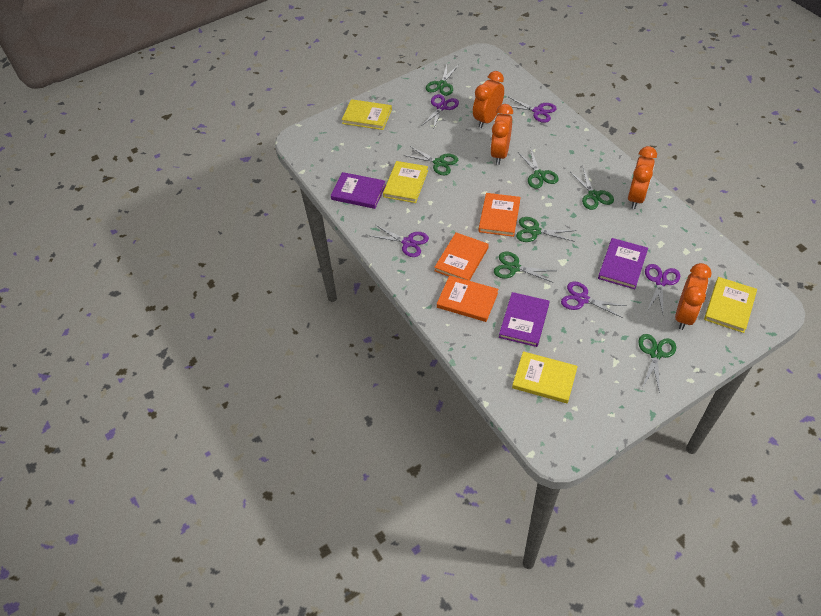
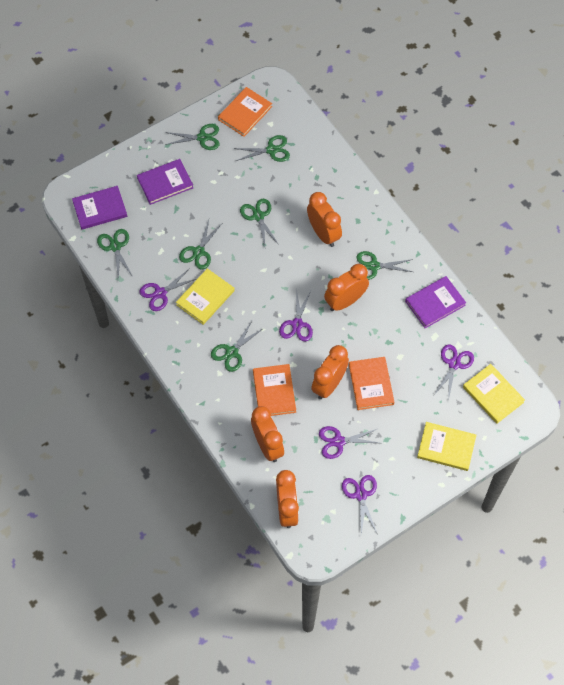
orange clock: 4 -> 5
yellow book: 4 -> 3

